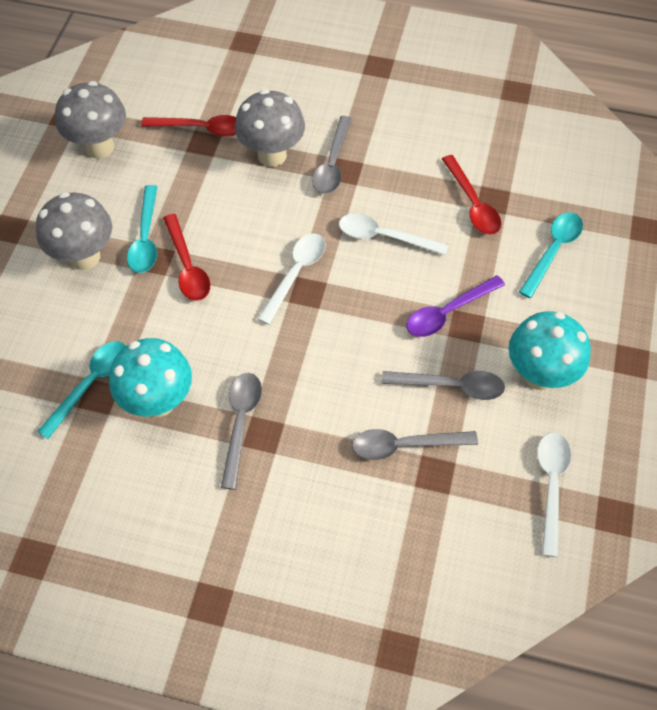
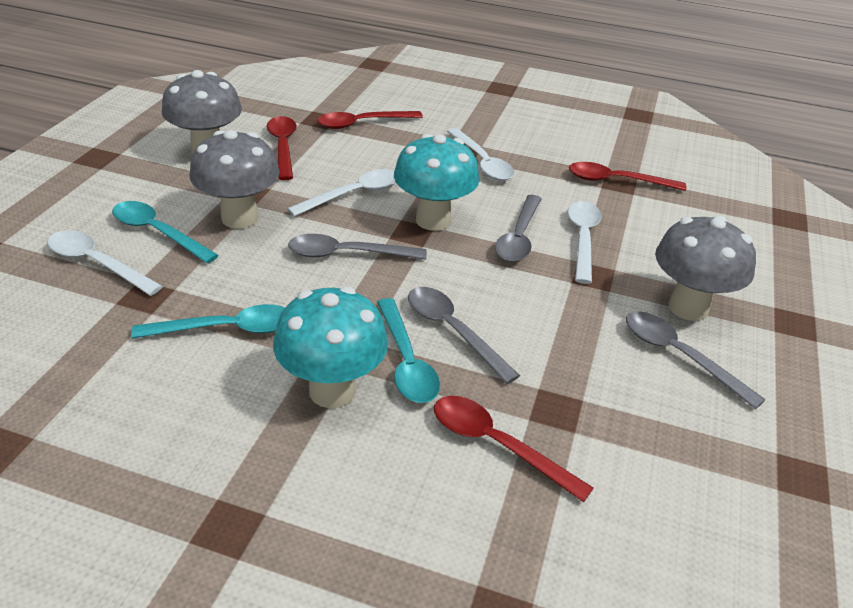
purple spoon: 1 -> 0
red spoon: 3 -> 4
white spoon: 3 -> 4

